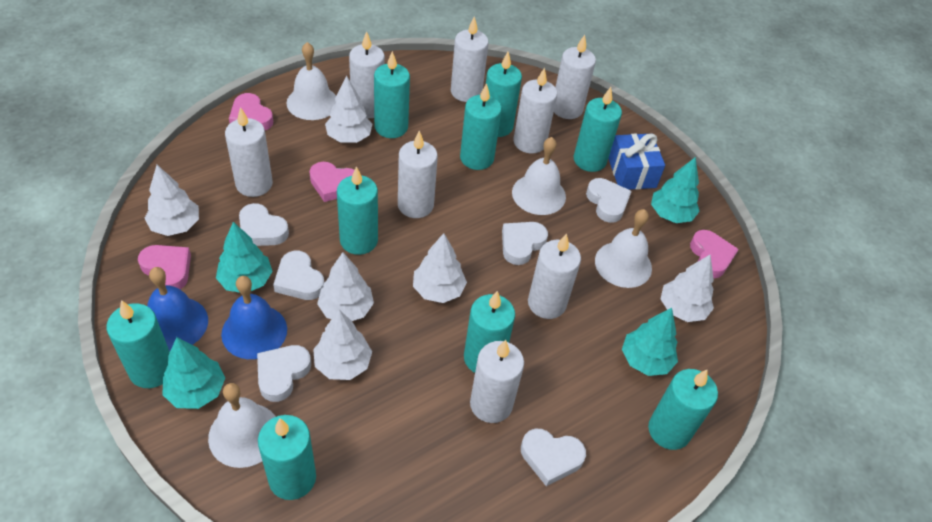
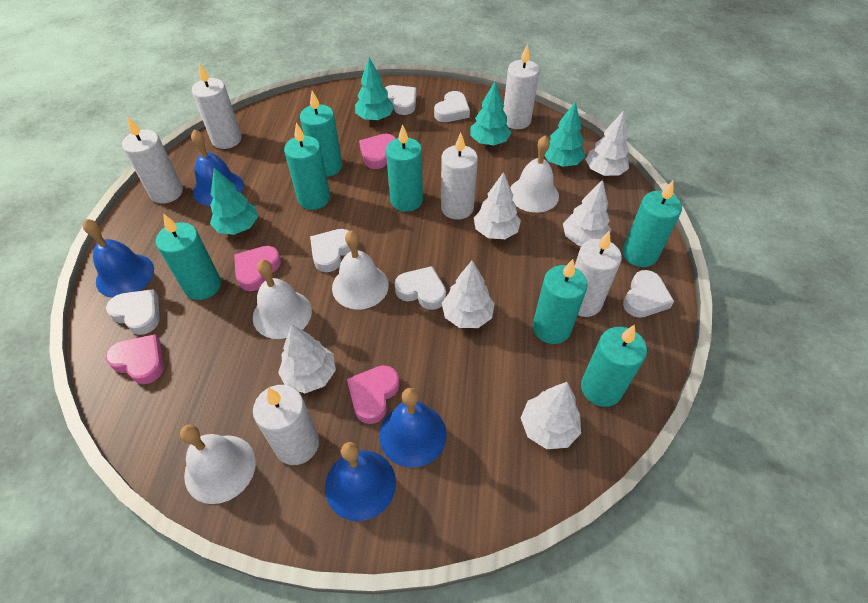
blue bell: 2 -> 4
blue gift: 1 -> 0
turquoise candle: 9 -> 7
white candle: 8 -> 6

